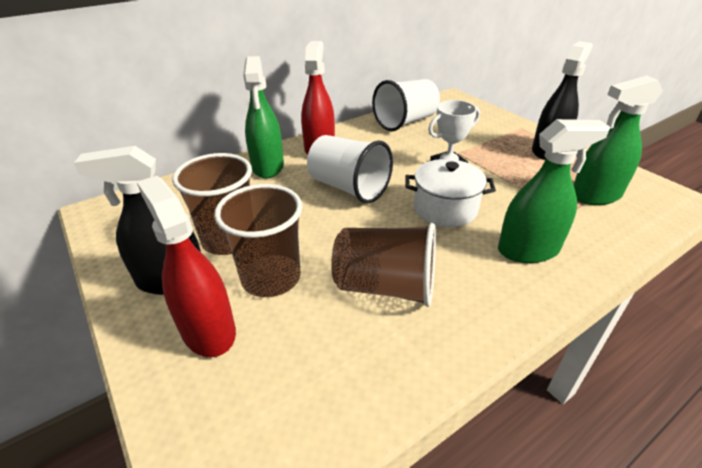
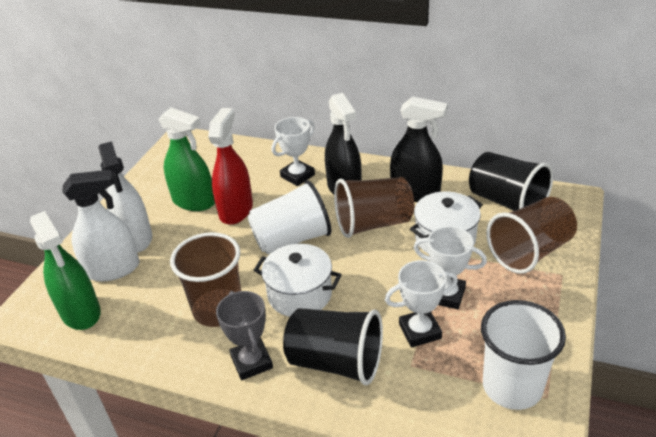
black cup: 0 -> 2
green spray bottle: 3 -> 2
grey trophy: 0 -> 1
red spray bottle: 2 -> 1
white pot: 1 -> 2
white spray bottle: 0 -> 2
white trophy: 1 -> 3

